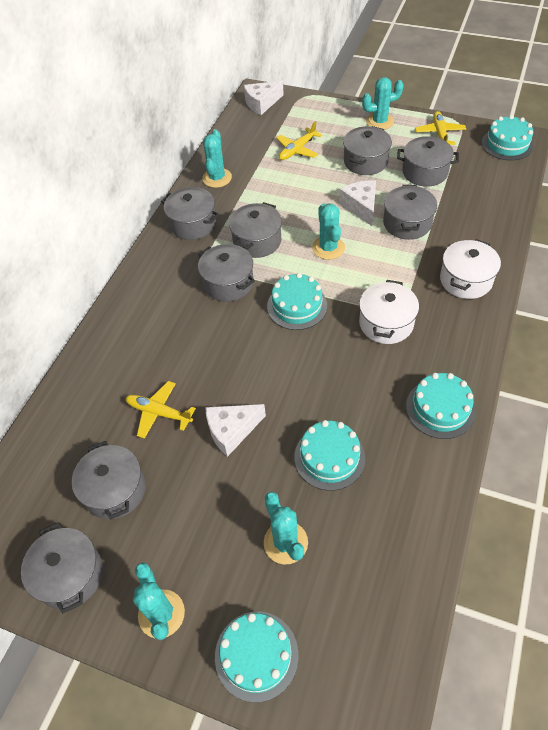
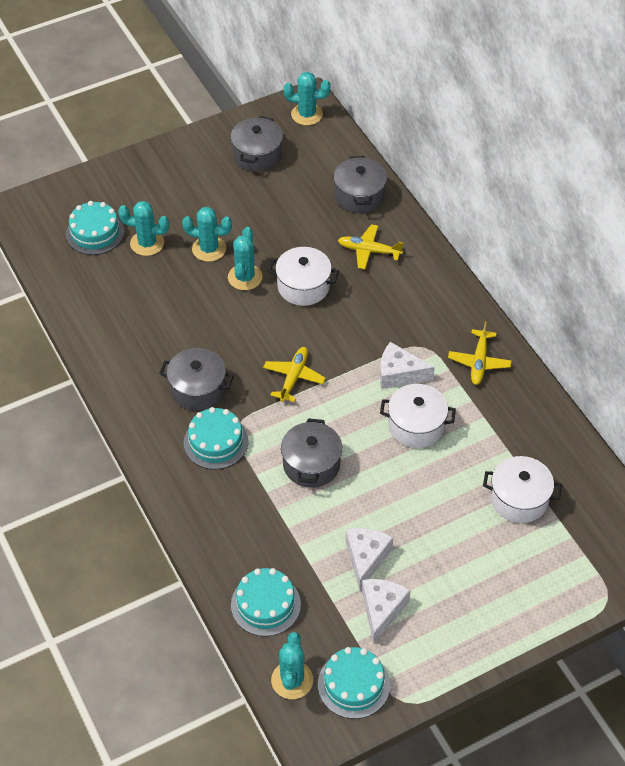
grey pot: 8 -> 4
turquoise cake: 5 -> 4
white pot: 2 -> 3

